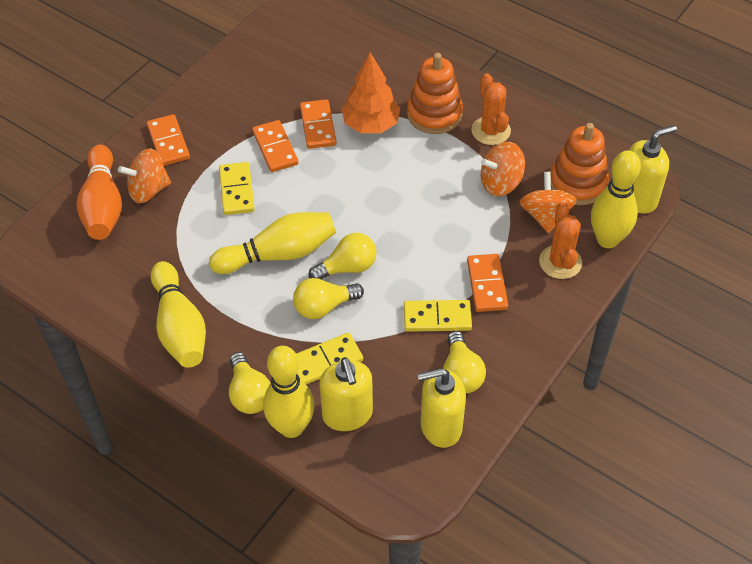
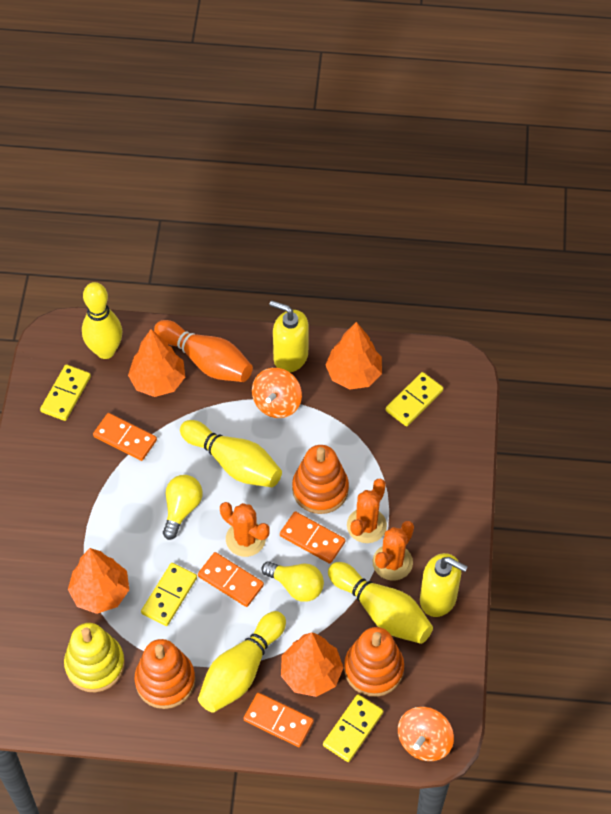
orange cactus: 2 -> 3
orange spinning top: 3 -> 2
orange stacking toy: 2 -> 3
orange tree: 1 -> 4
yellow domino: 3 -> 4
yellow light bulb: 4 -> 2
yellow soap dispenser: 3 -> 2
yellow stacking toy: 0 -> 1

